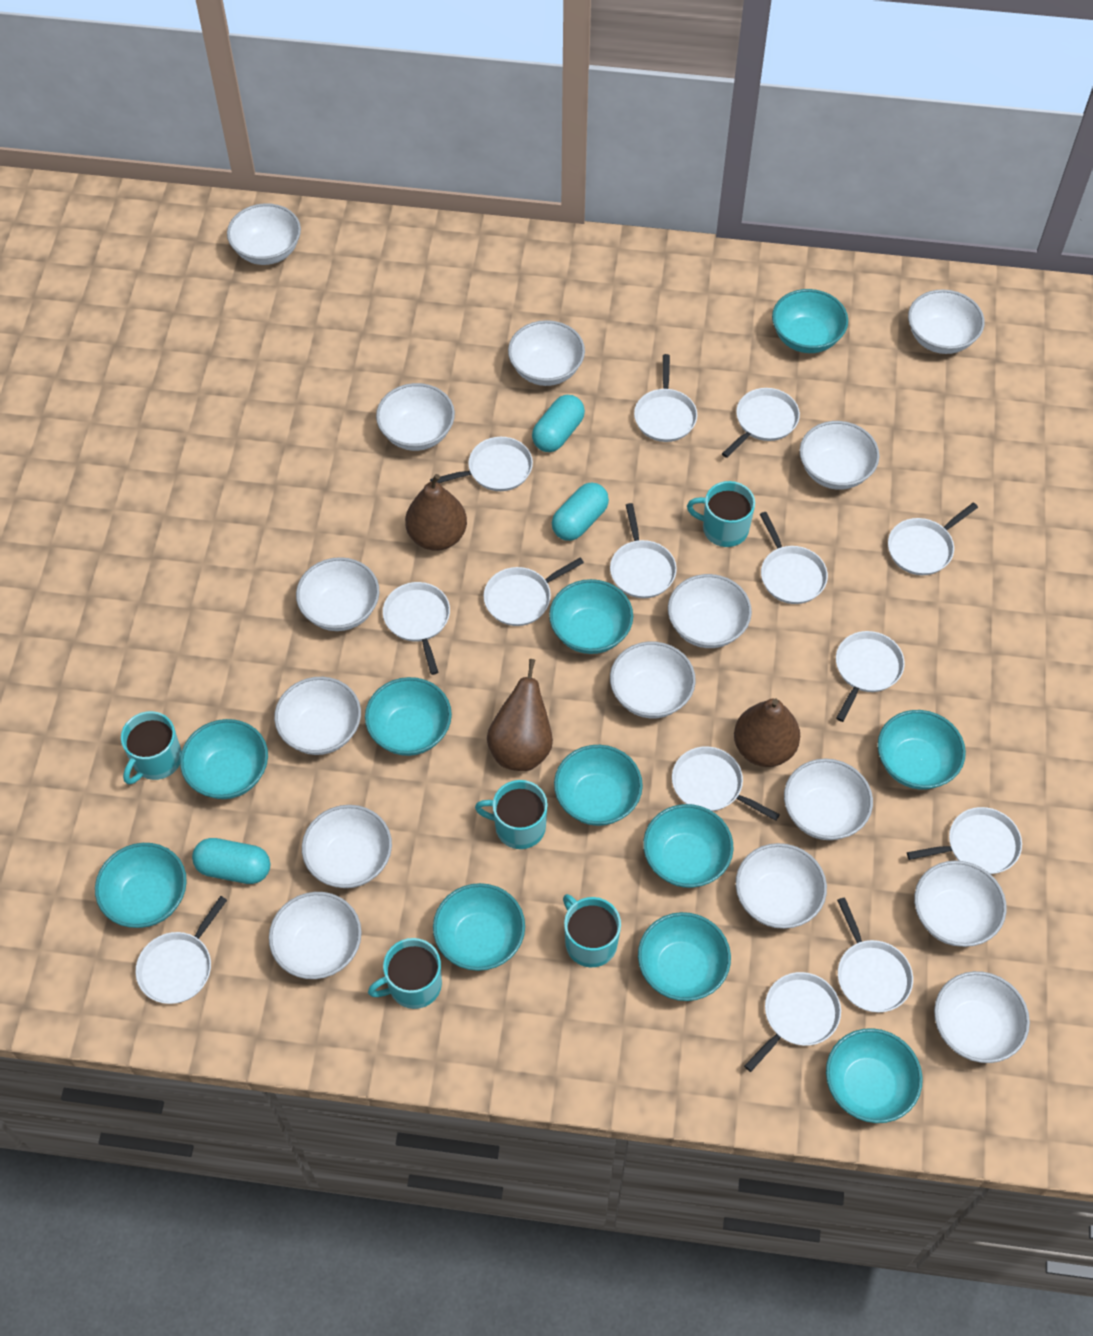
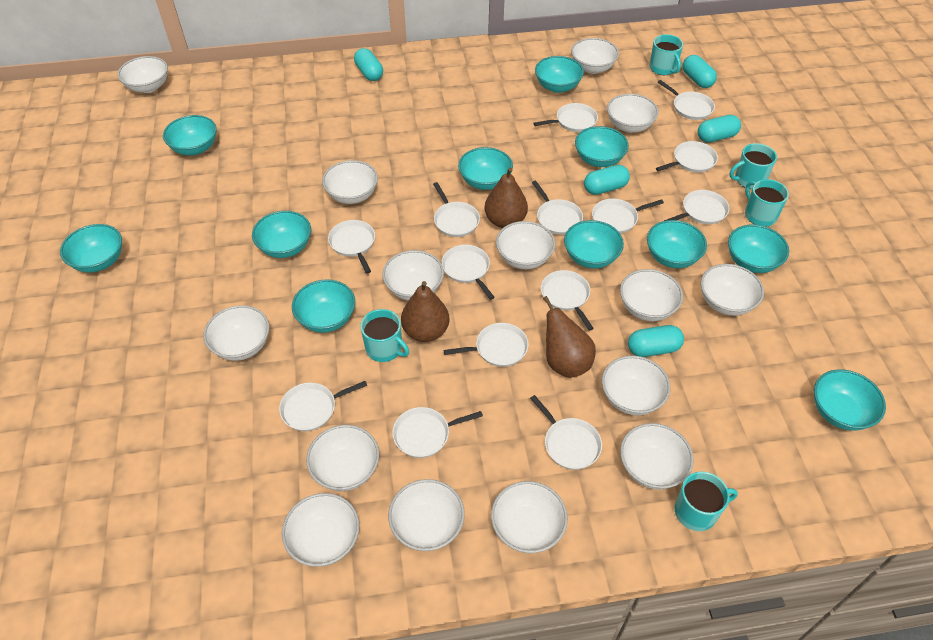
turquoise capsule: 3 -> 5

